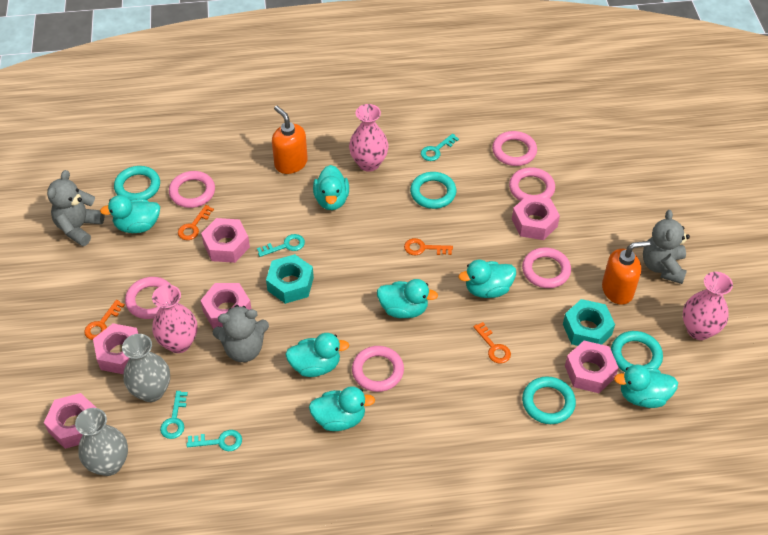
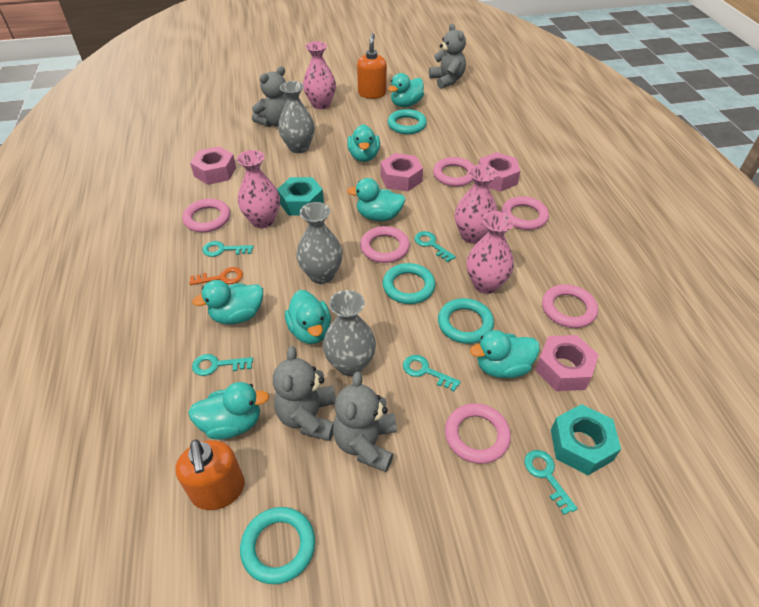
grey teddy bear: 3 -> 4
grey vase: 2 -> 3
orange key: 4 -> 1
pink nut: 6 -> 4
pink vase: 3 -> 4
turquoise key: 4 -> 5

